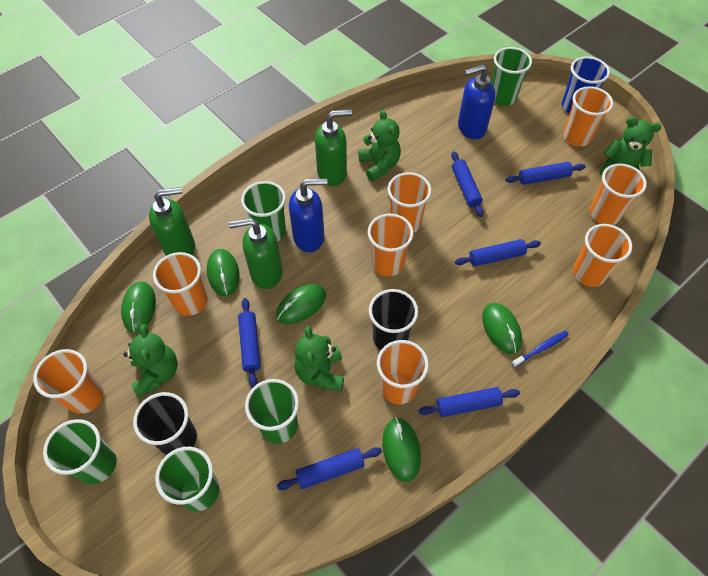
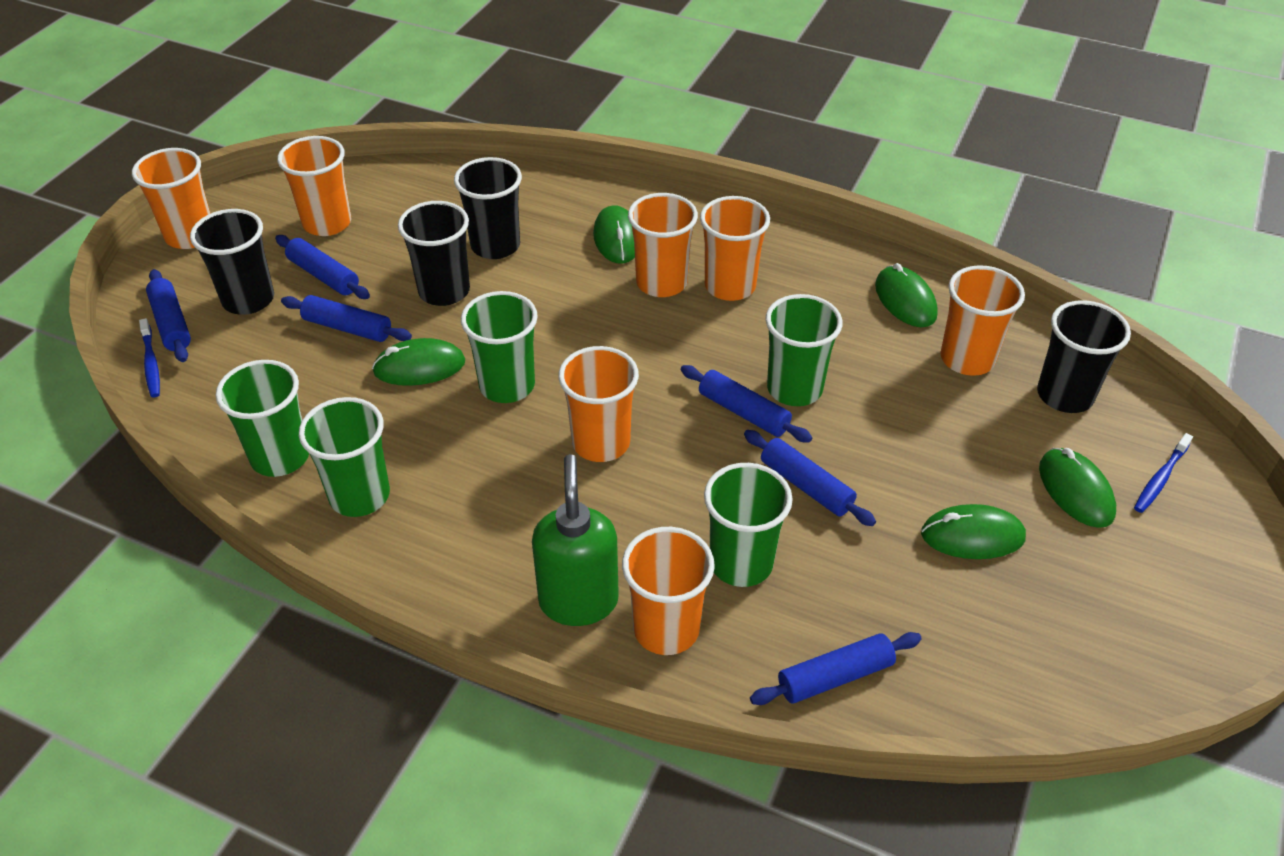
black cup: 2 -> 4
blue cup: 1 -> 0
blue soap dispenser: 2 -> 0
blue toothbrush: 1 -> 2
green soap dispenser: 3 -> 1
green teddy bear: 4 -> 0
orange cup: 8 -> 7

